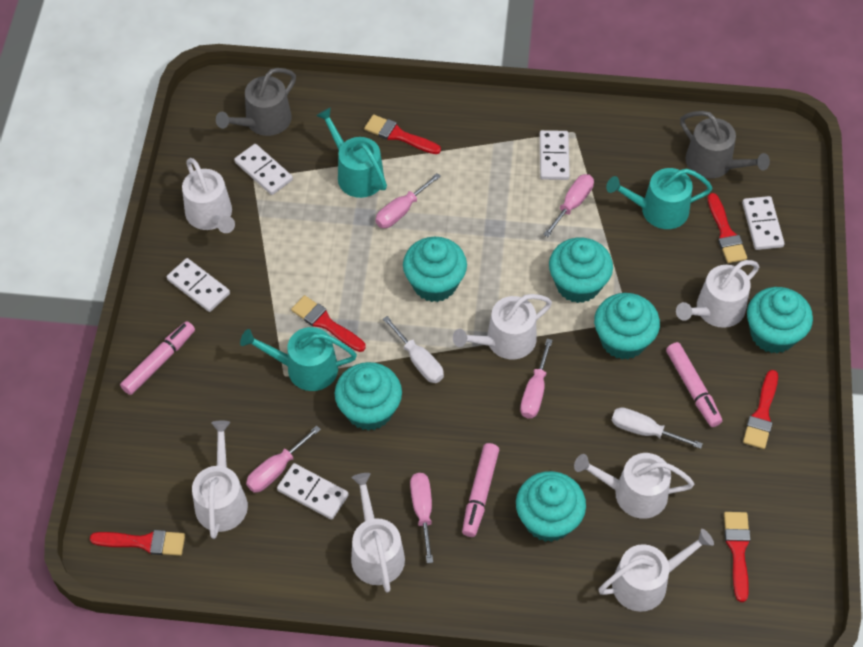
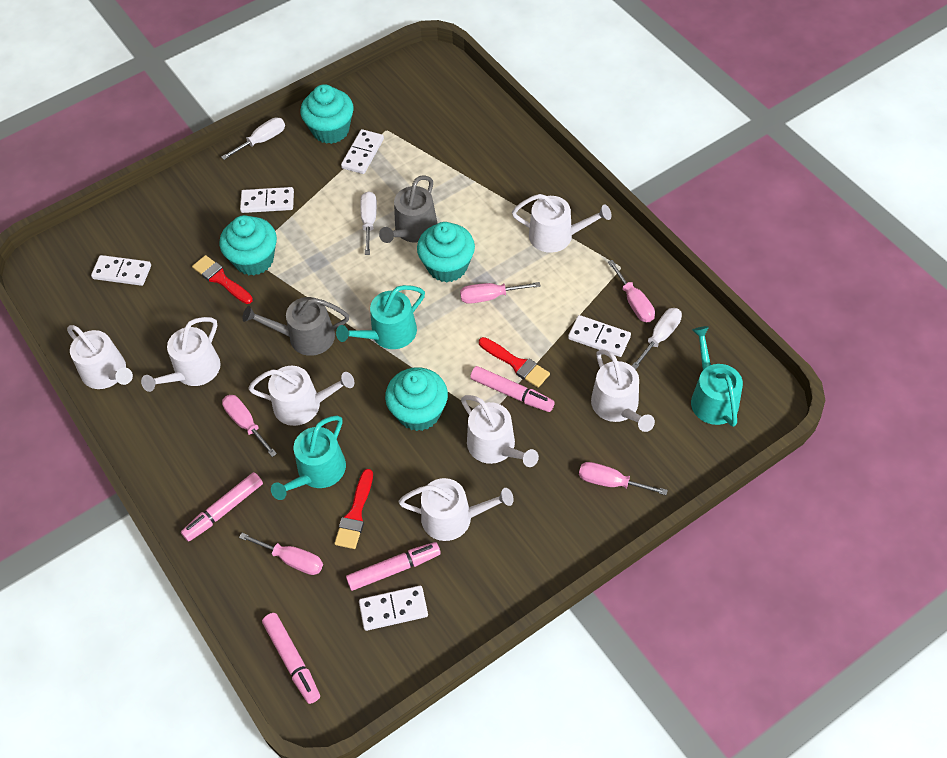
pink marker: 3 -> 4
red brush: 6 -> 3
turquoise cupcake: 6 -> 4
white screwdriver: 2 -> 3

